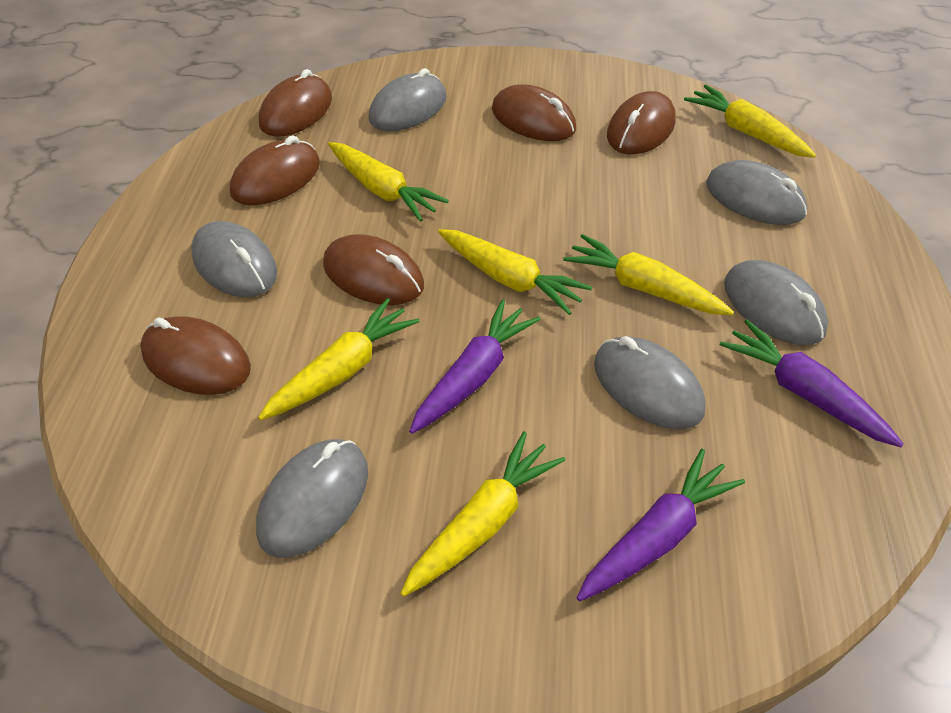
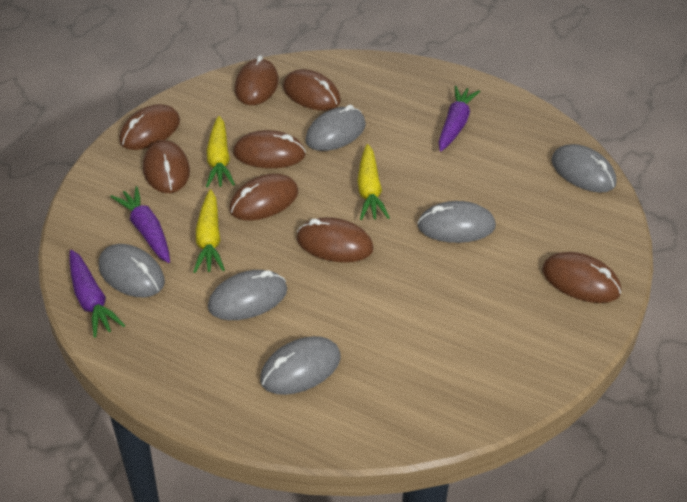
brown mouse: 6 -> 8
yellow carrot: 6 -> 3

